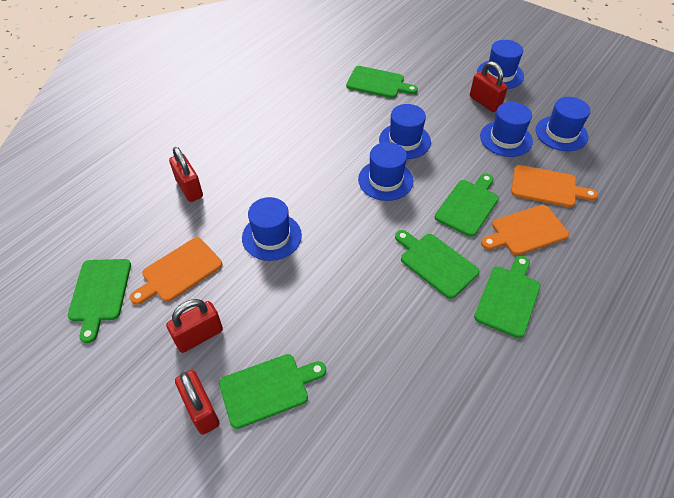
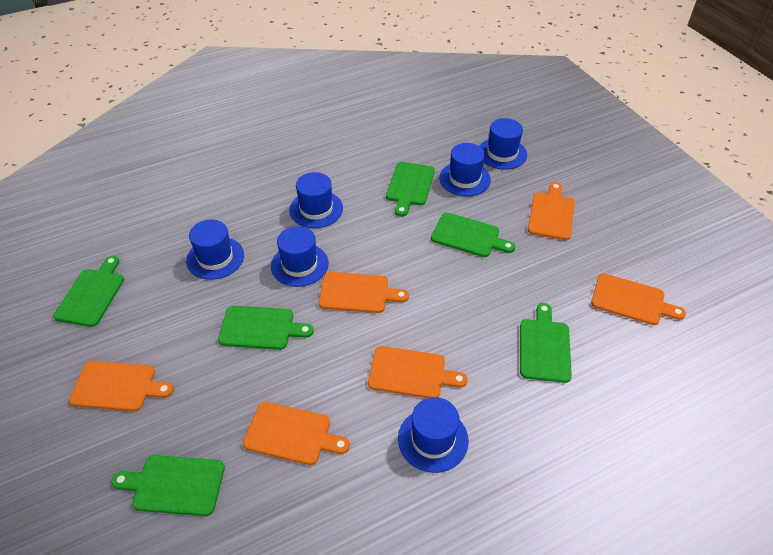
orange cutting board: 3 -> 6
red padlock: 4 -> 0

